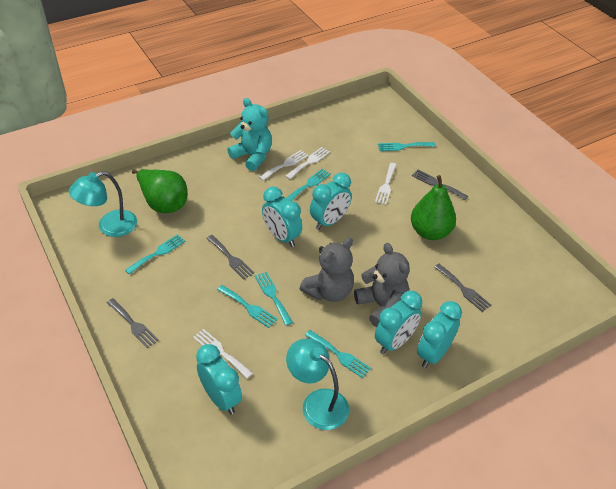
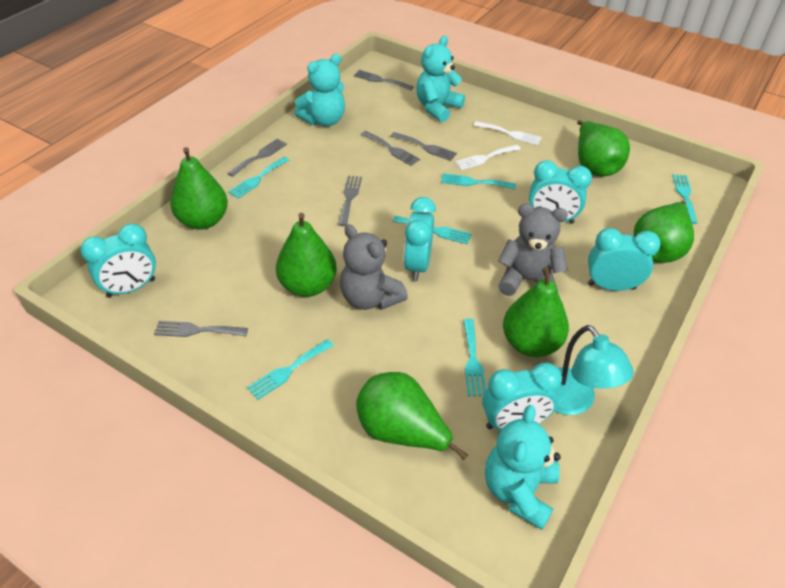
green pear: 2 -> 6
grey fork: 4 -> 6
turquoise lamp: 2 -> 1
turquoise teddy bear: 1 -> 3
white fork: 4 -> 2

